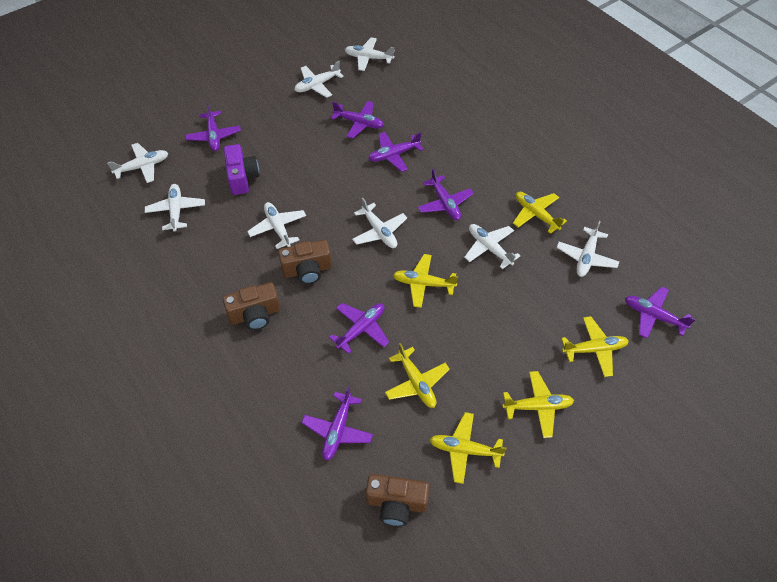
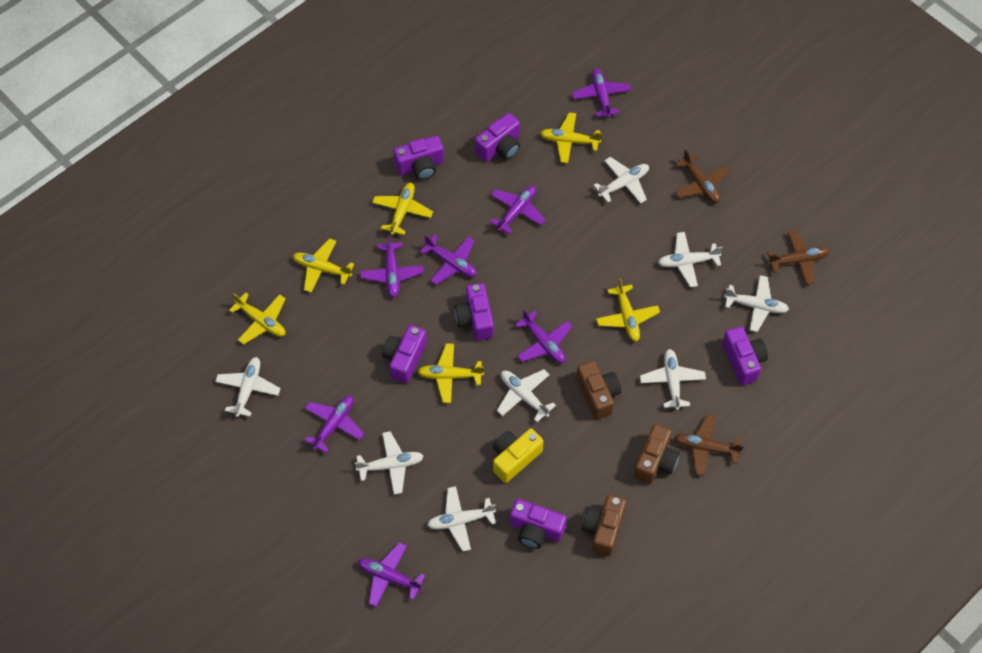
brown plane: 0 -> 3
purple camera: 1 -> 6
yellow camera: 0 -> 1

